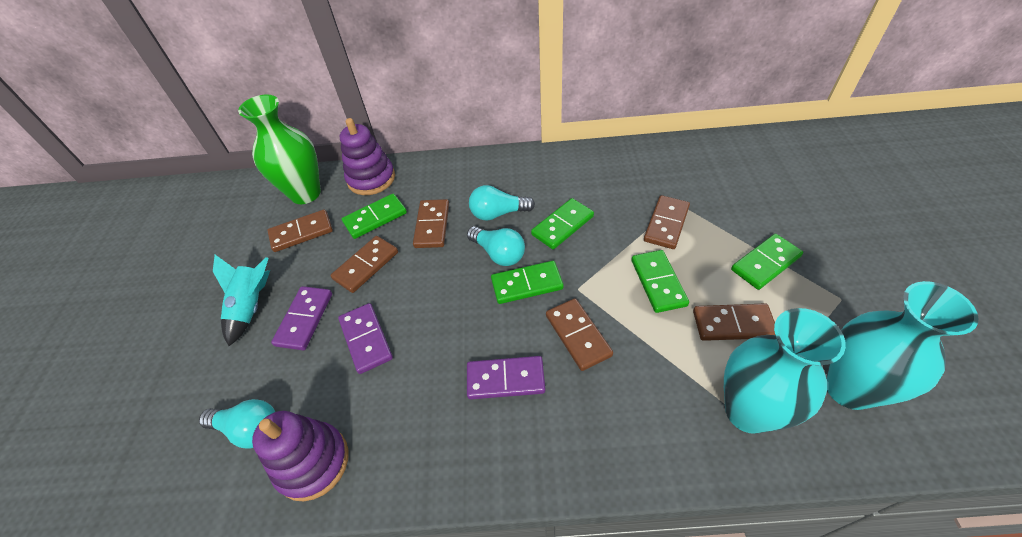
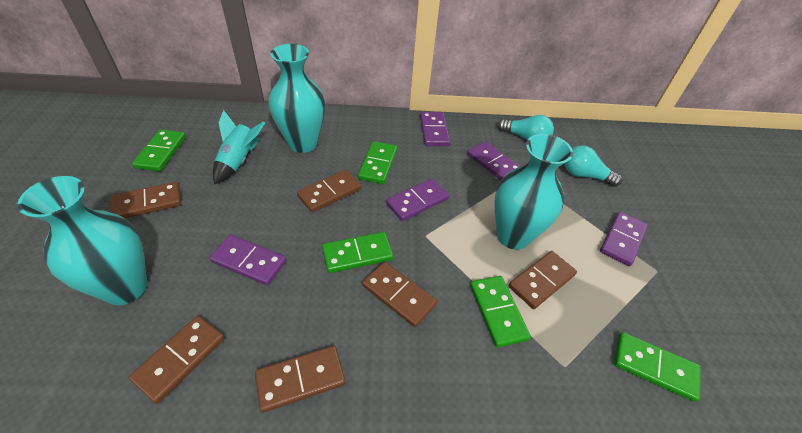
green vase: 1 -> 0
purple domino: 3 -> 5
purple stacking toy: 2 -> 0
turquoise light bulb: 3 -> 2
turquoise vase: 2 -> 3

